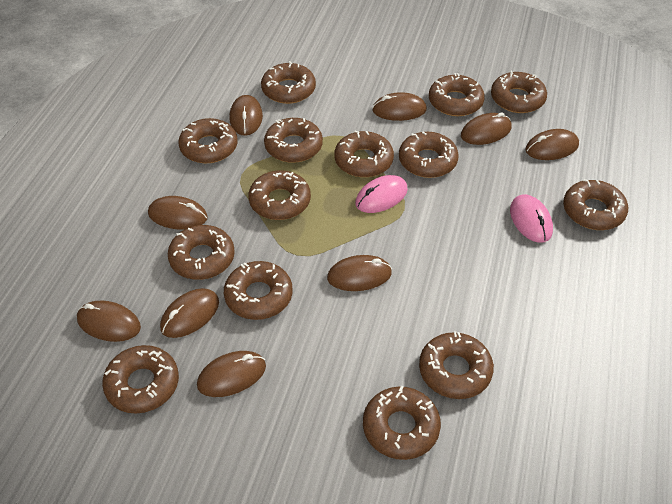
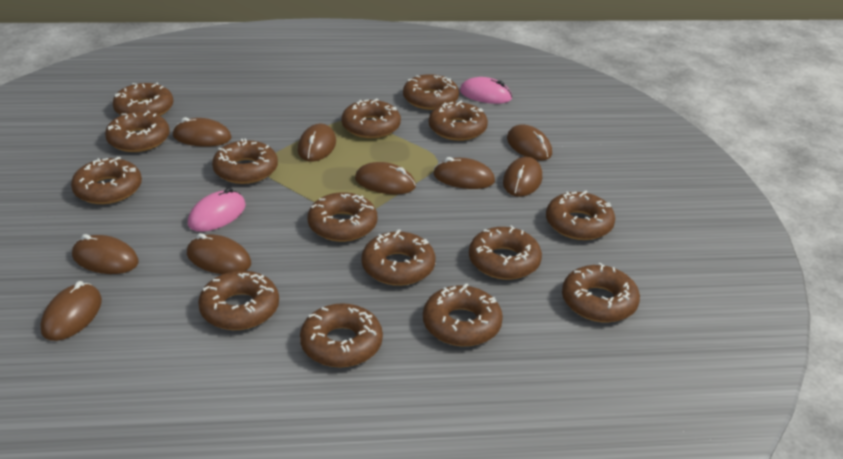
brown donut: 14 -> 15

